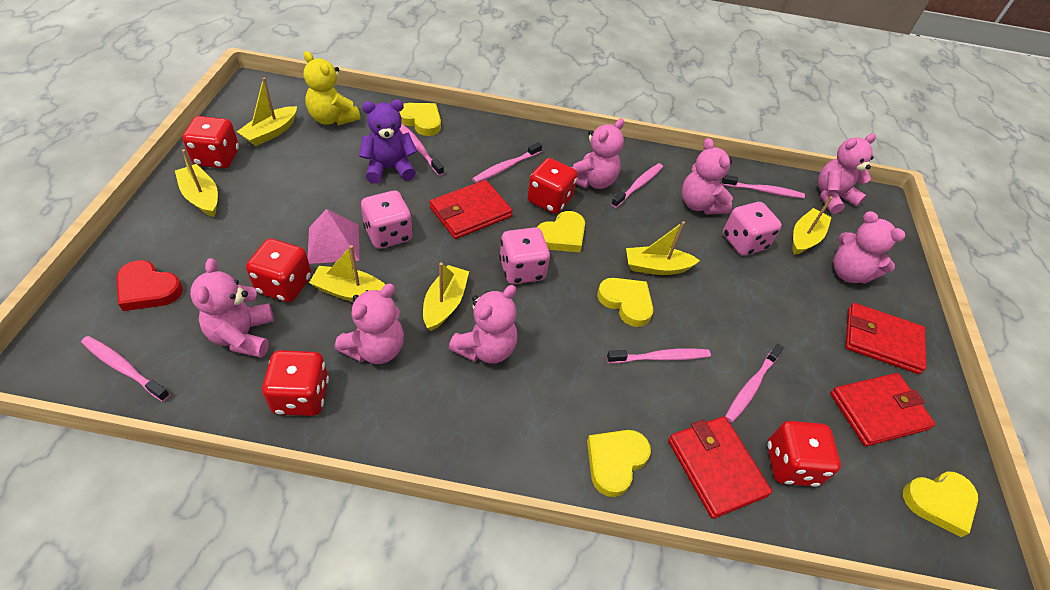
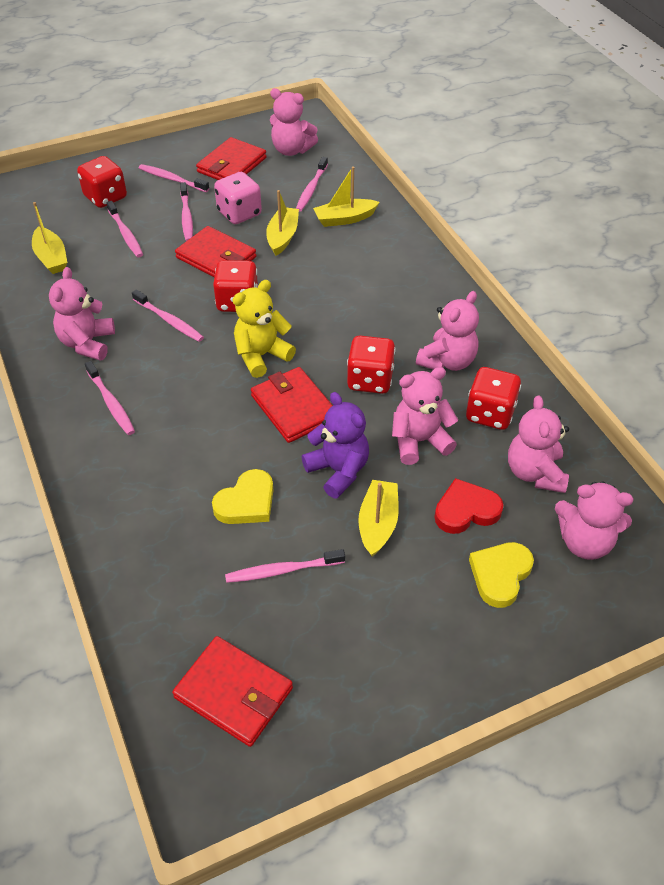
pink dice: 3 -> 1
pink pyramid: 1 -> 0
pink teddy bear: 7 -> 6
red dice: 5 -> 4
yellow boat: 6 -> 4
yellow heart: 5 -> 2

